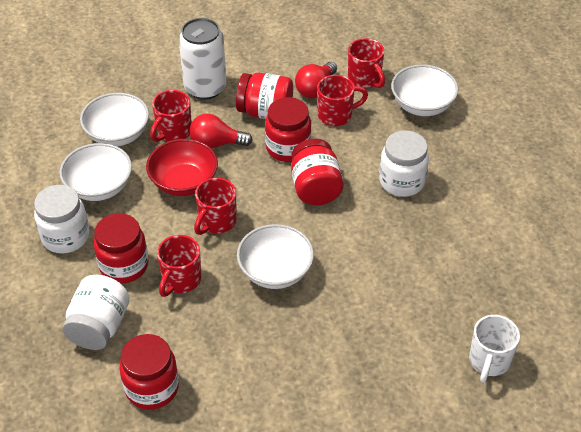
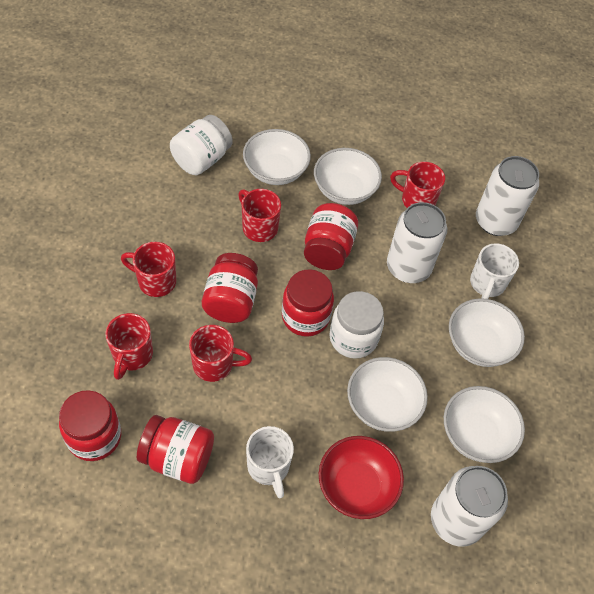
red light bulb: 2 -> 0
white bowl: 4 -> 5
white can: 1 -> 3
white jar: 3 -> 2
white mug: 1 -> 2

